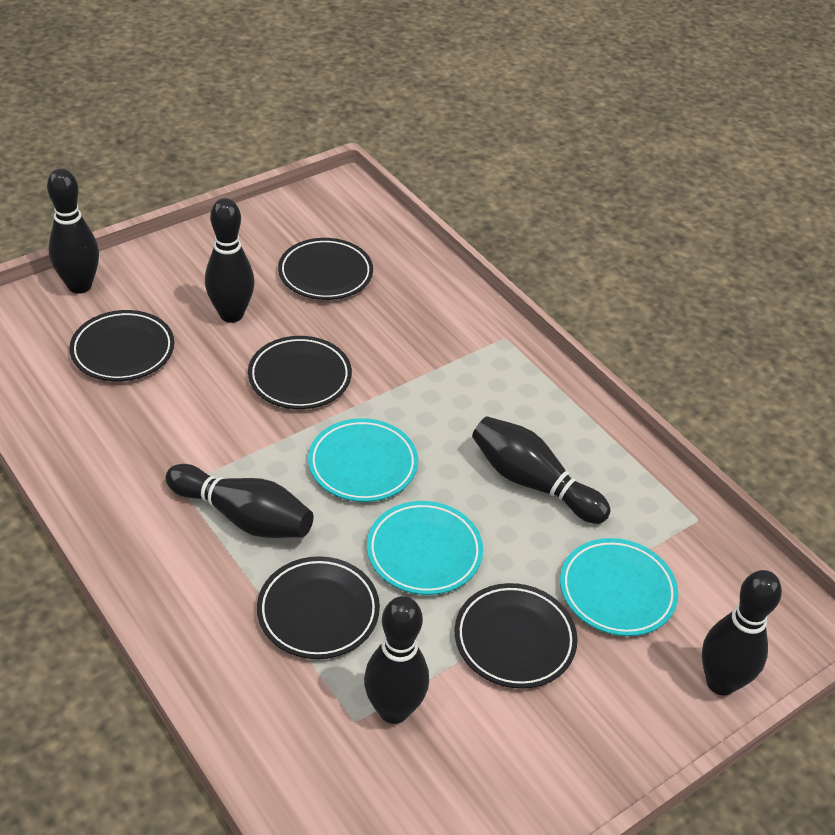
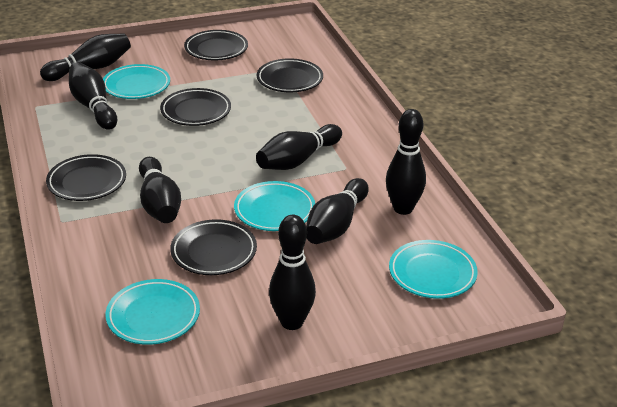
black bowling pin: 6 -> 7
turquoise plate: 3 -> 4

